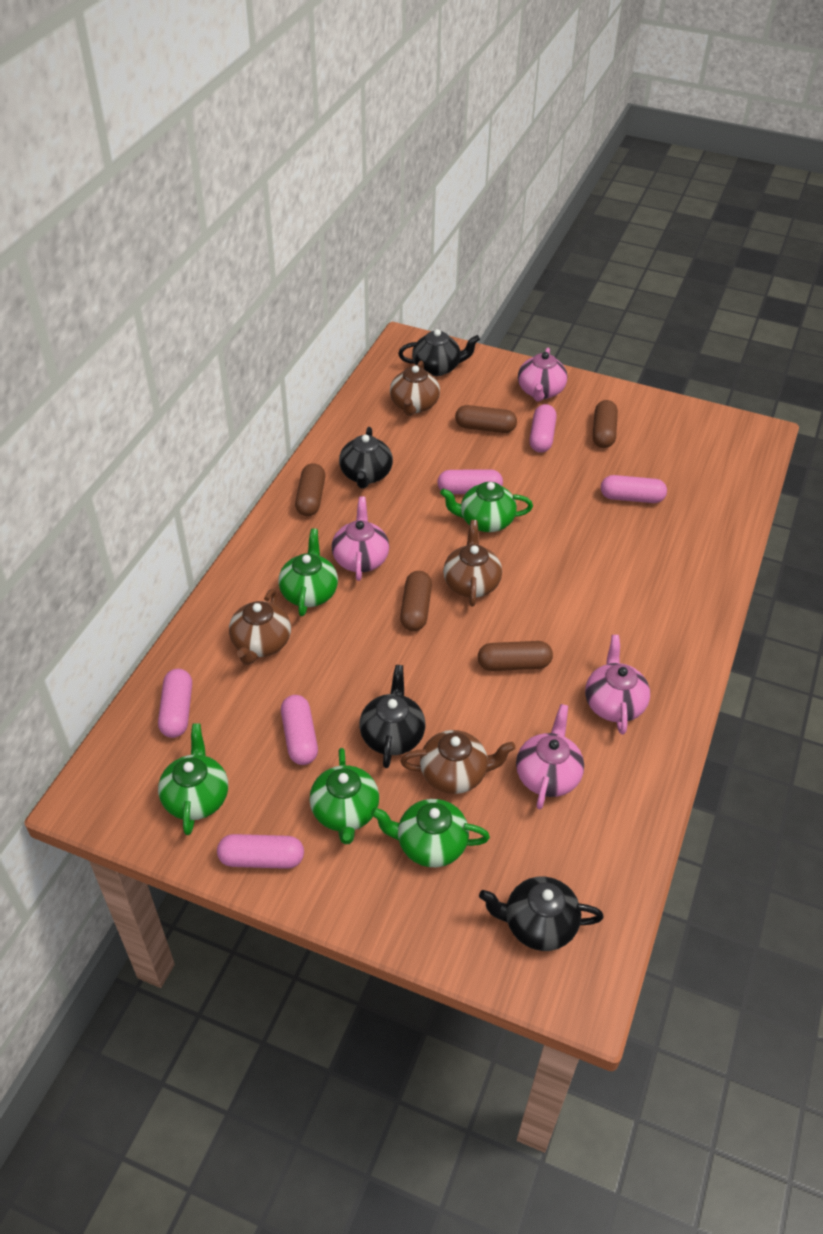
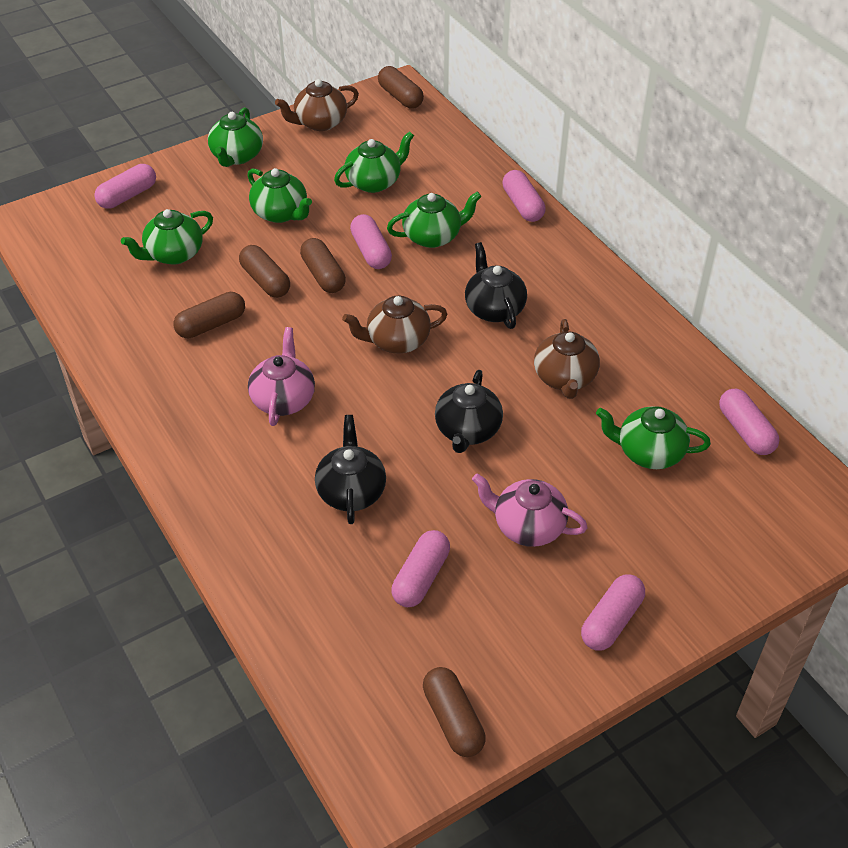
black teapot: 4 -> 3
brown teapot: 4 -> 3
green teapot: 5 -> 6
pink teapot: 4 -> 2

